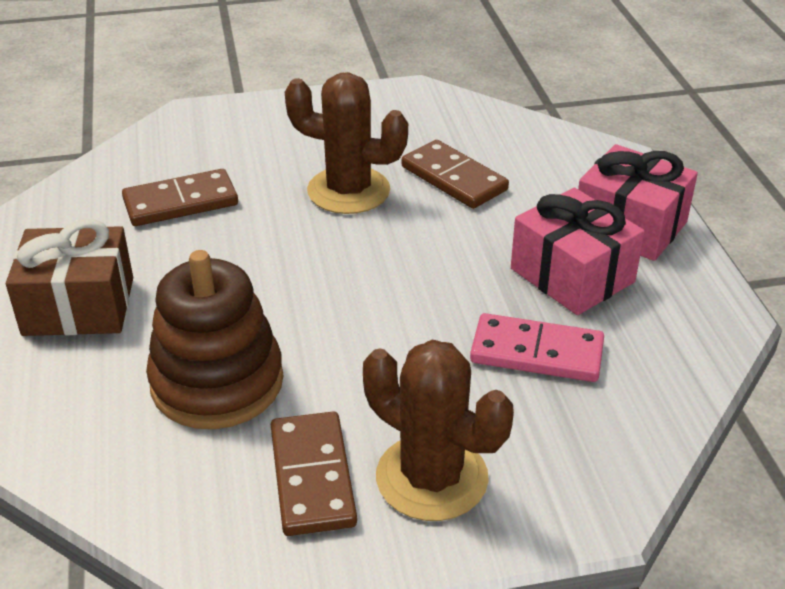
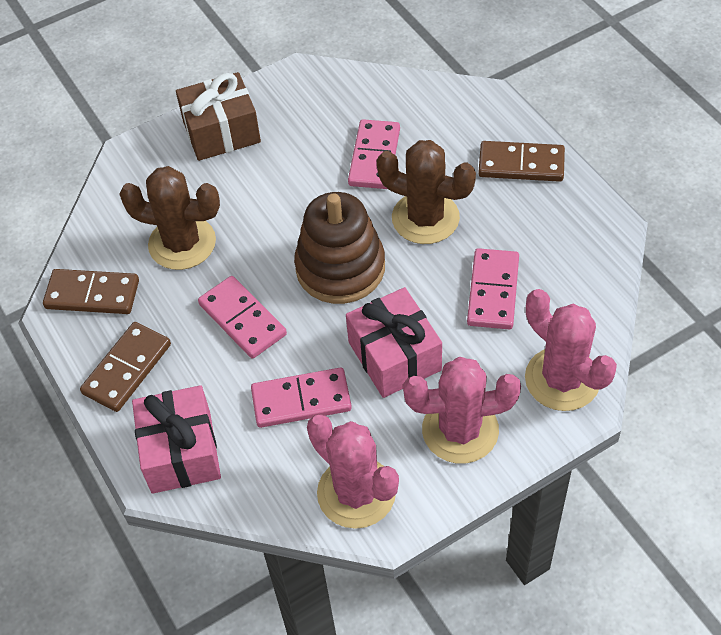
pink cactus: 0 -> 3
pink domino: 1 -> 4

